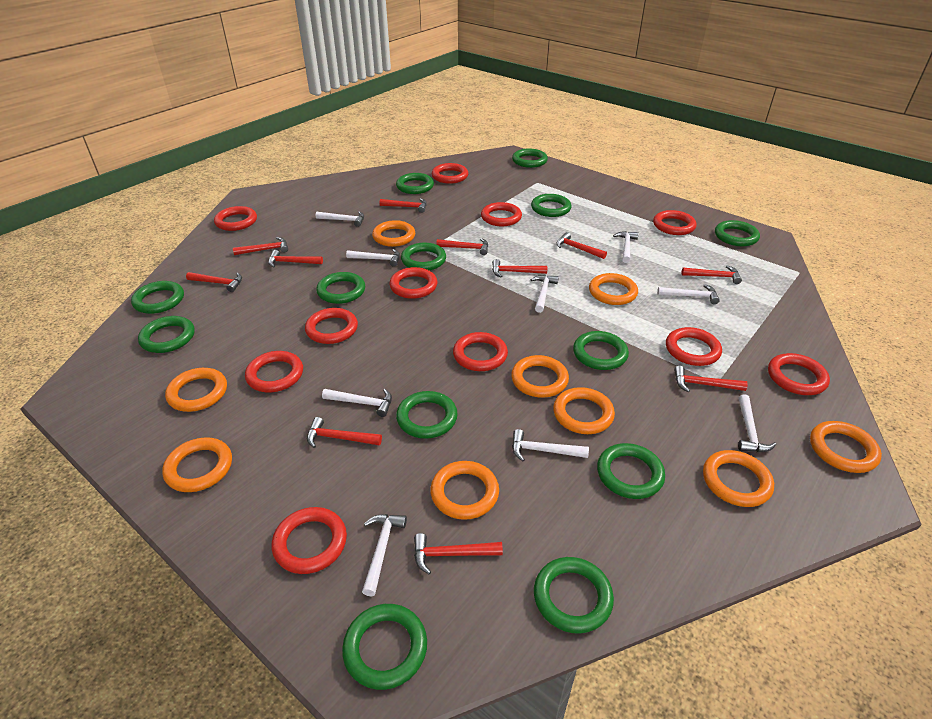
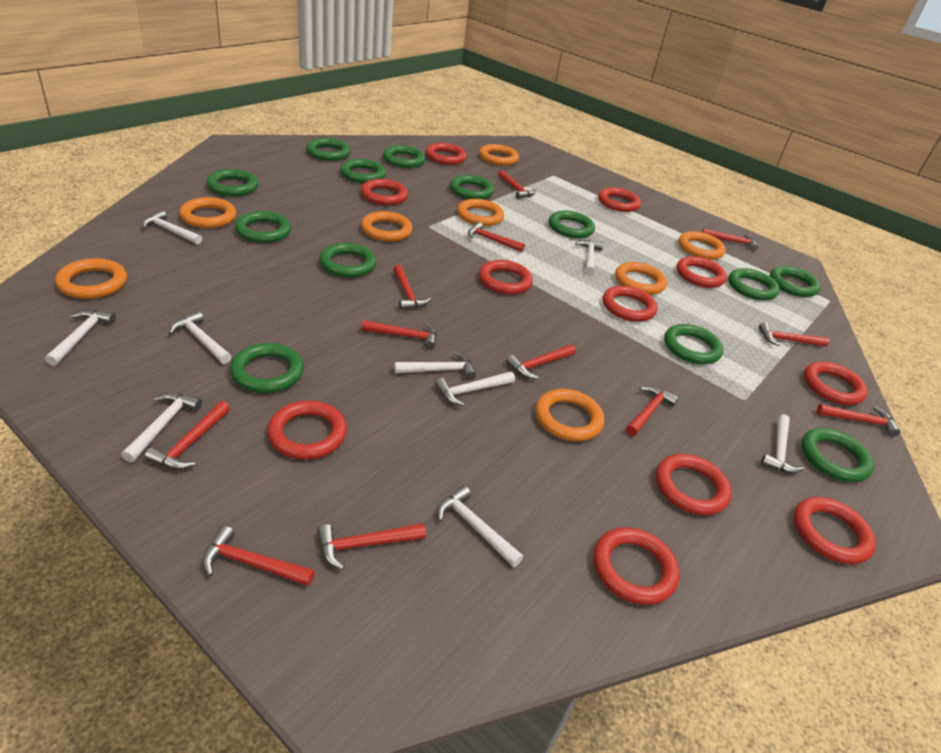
orange ring: 9 -> 8
red hammer: 11 -> 12

